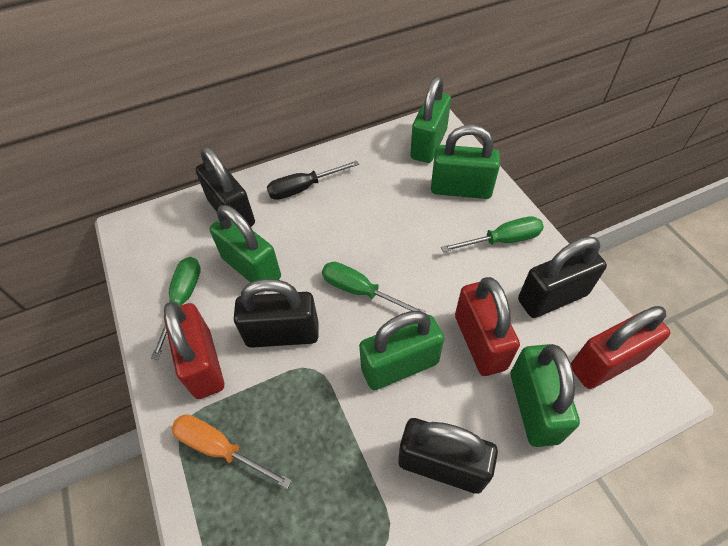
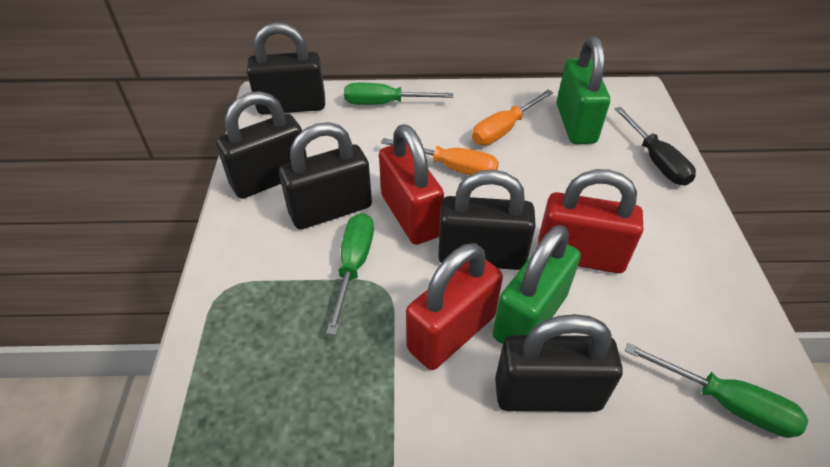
black padlock: 4 -> 5
green padlock: 5 -> 2
orange screwdriver: 1 -> 2

